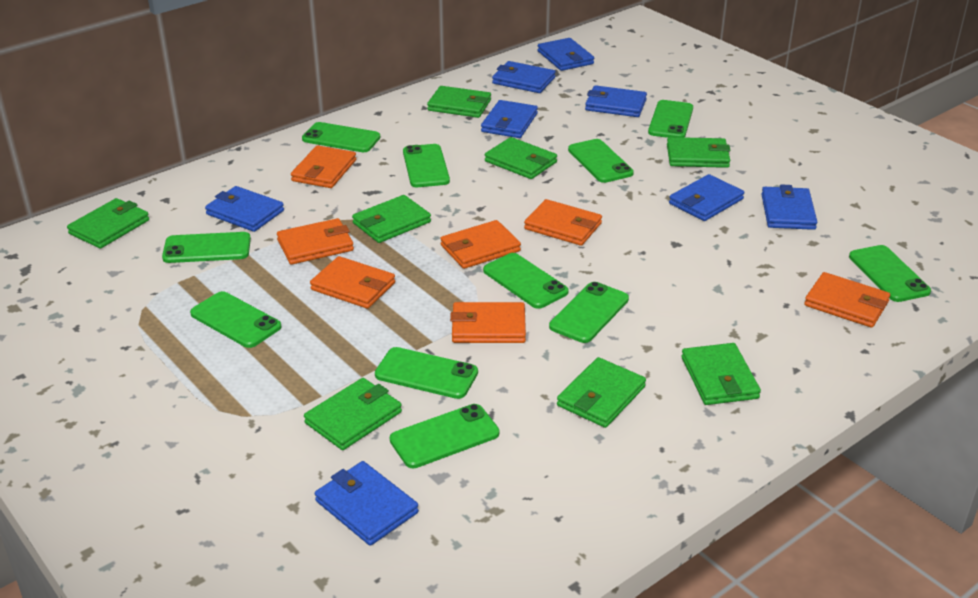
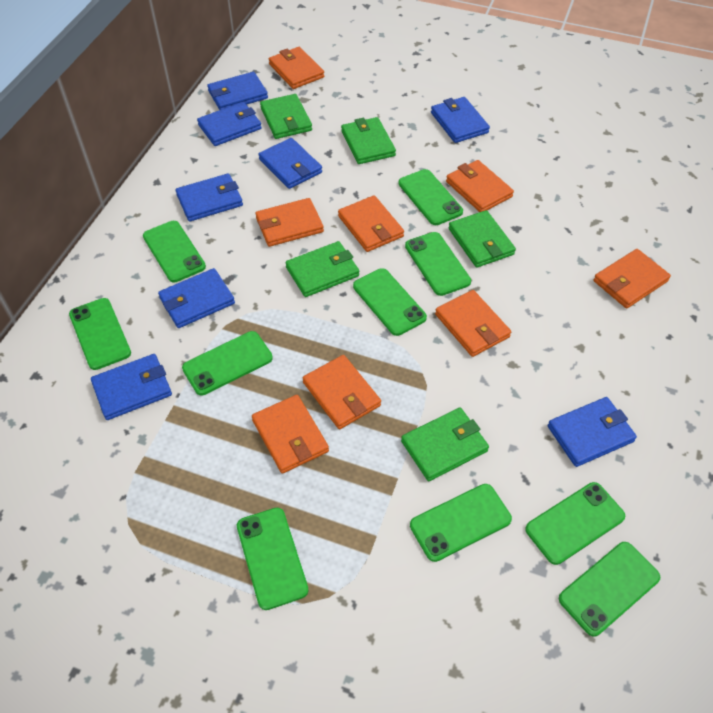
green phone: 11 -> 10
green wallet: 8 -> 5
orange wallet: 7 -> 8

